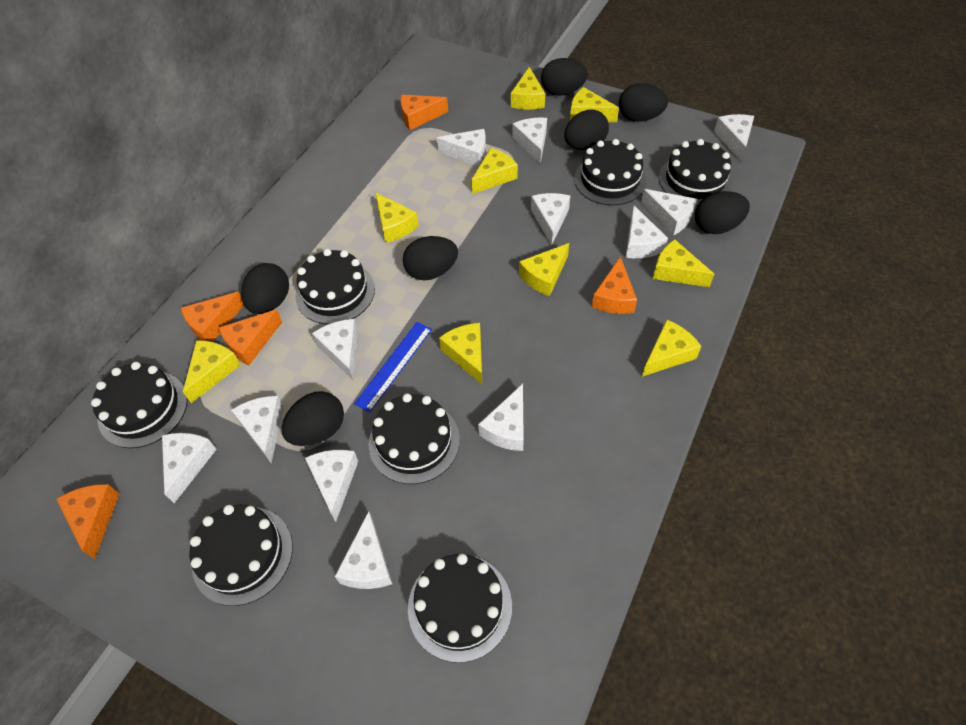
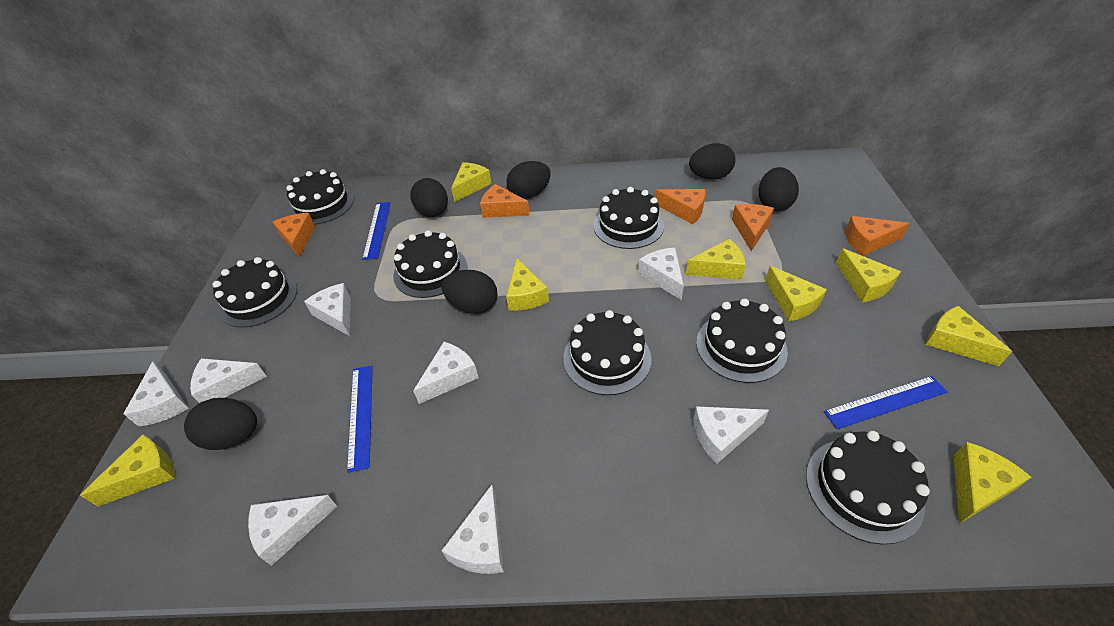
black egg: 7 -> 6
blue ruler: 1 -> 3
white cheese: 12 -> 8
yellow cheese: 9 -> 8

